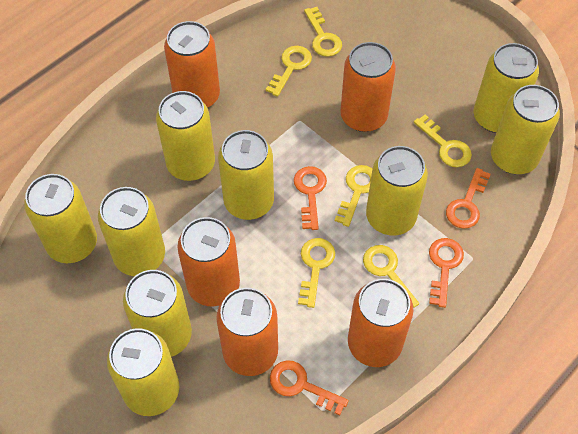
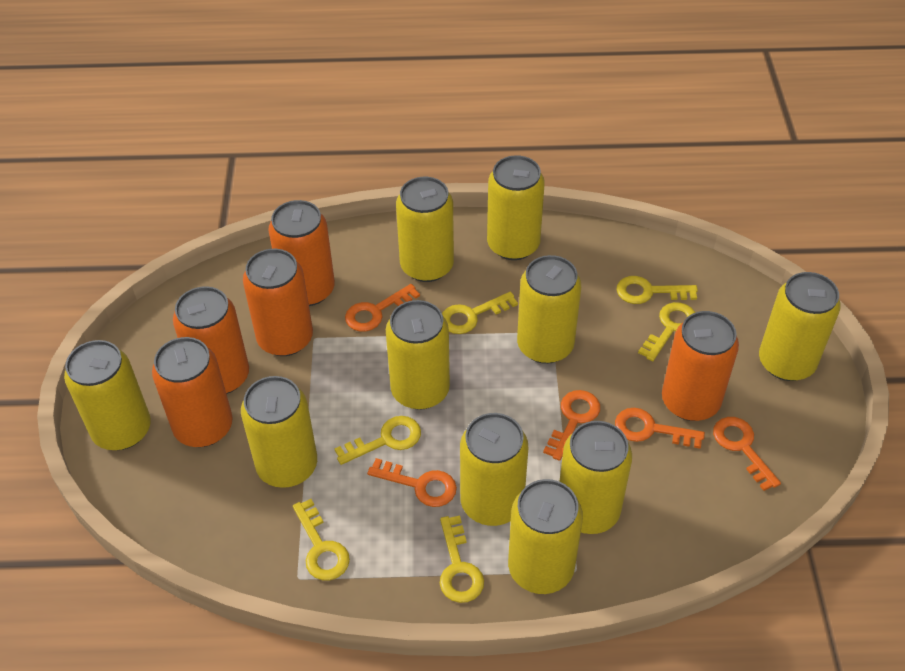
orange key: 4 -> 5
yellow can: 9 -> 10

